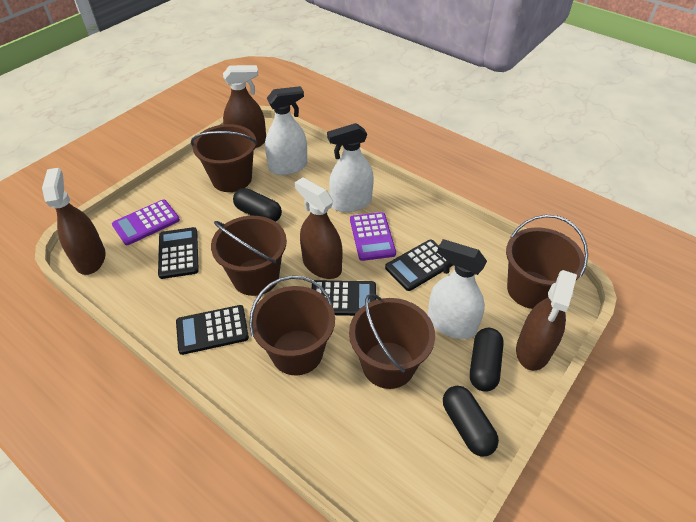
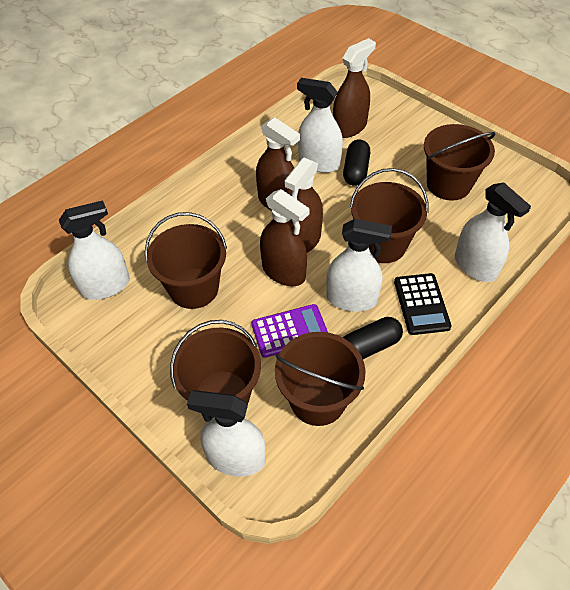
black calculator: 4 -> 1
black capsule: 3 -> 2
purple calculator: 2 -> 1
white spray bottle: 3 -> 5

